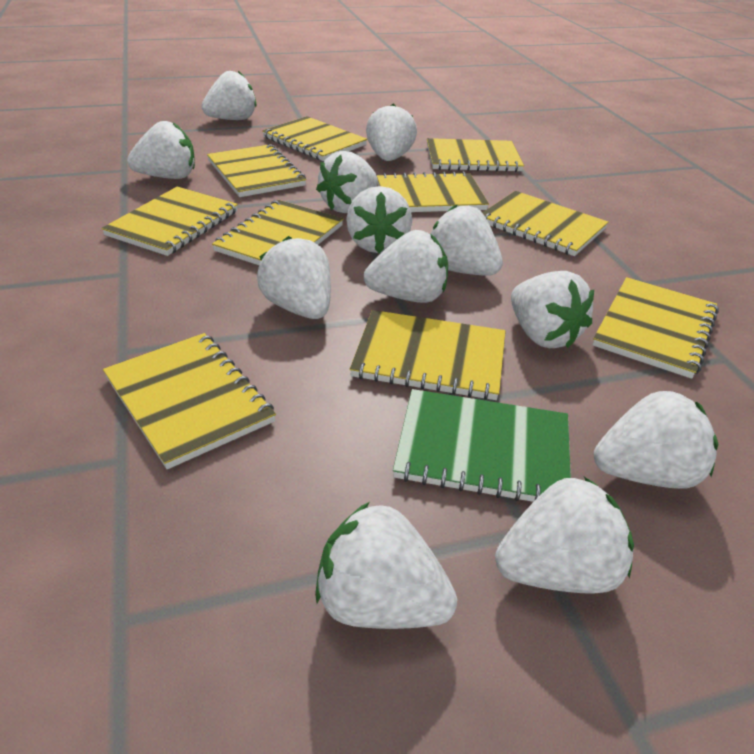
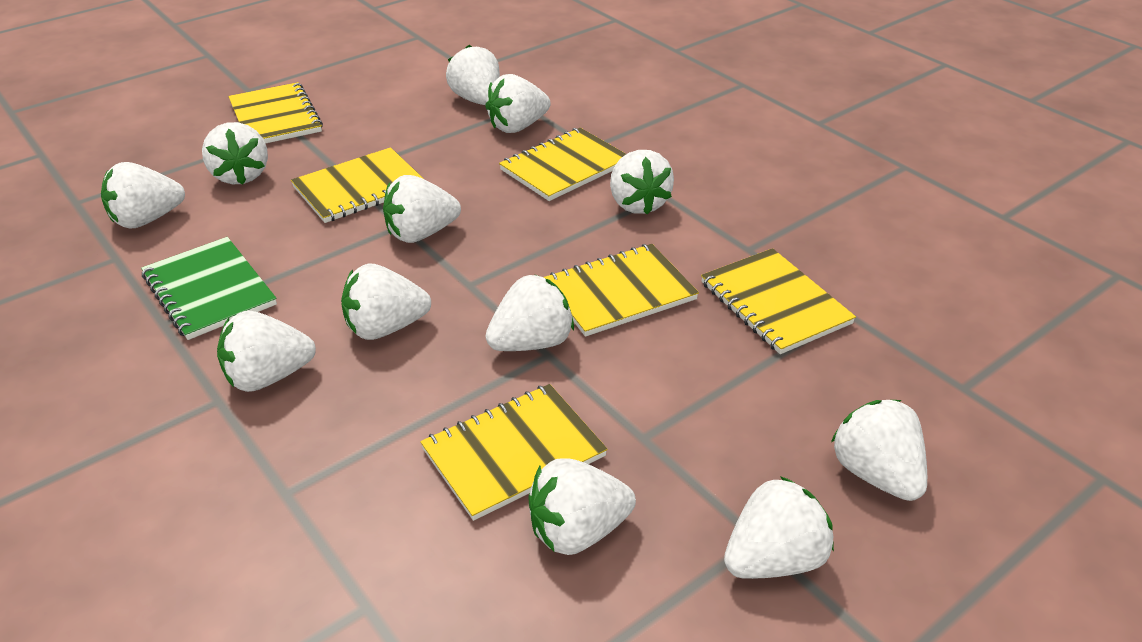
yellow notebook: 10 -> 6

